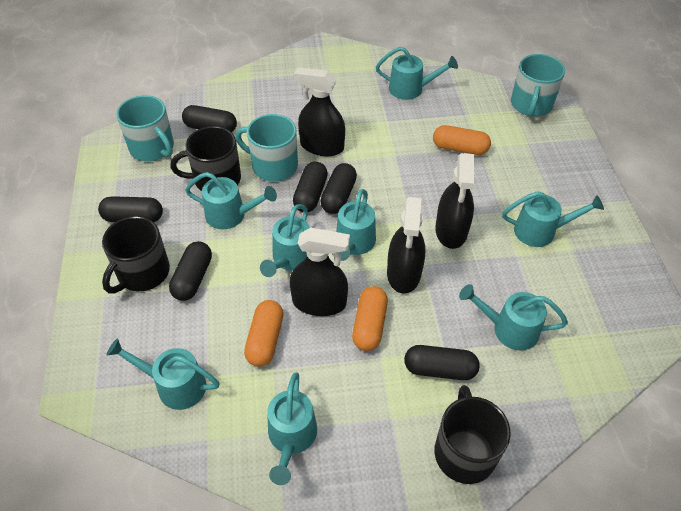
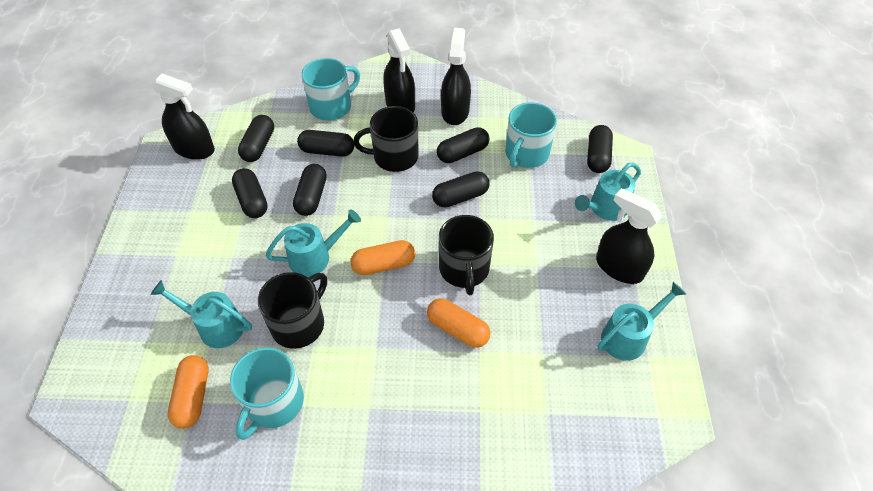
black capsule: 6 -> 7
turquoise watering can: 8 -> 4

